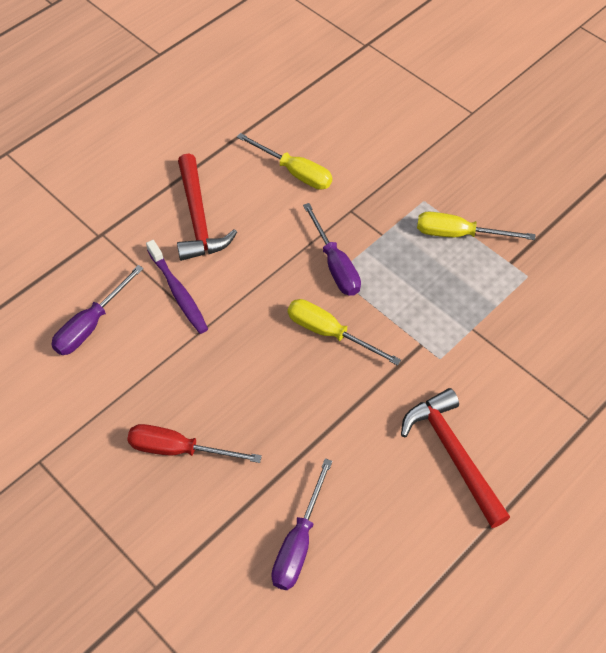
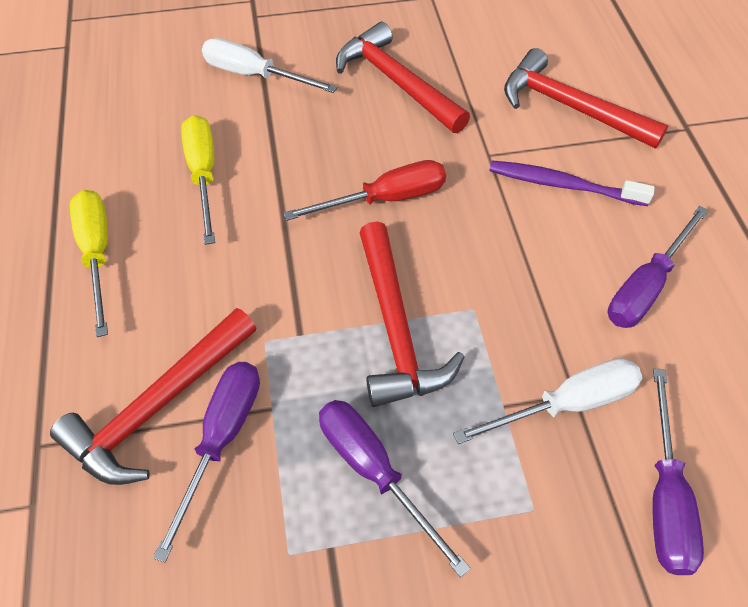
purple screwdriver: 3 -> 4
red hammer: 2 -> 4
white screwdriver: 0 -> 2
yellow screwdriver: 3 -> 2

